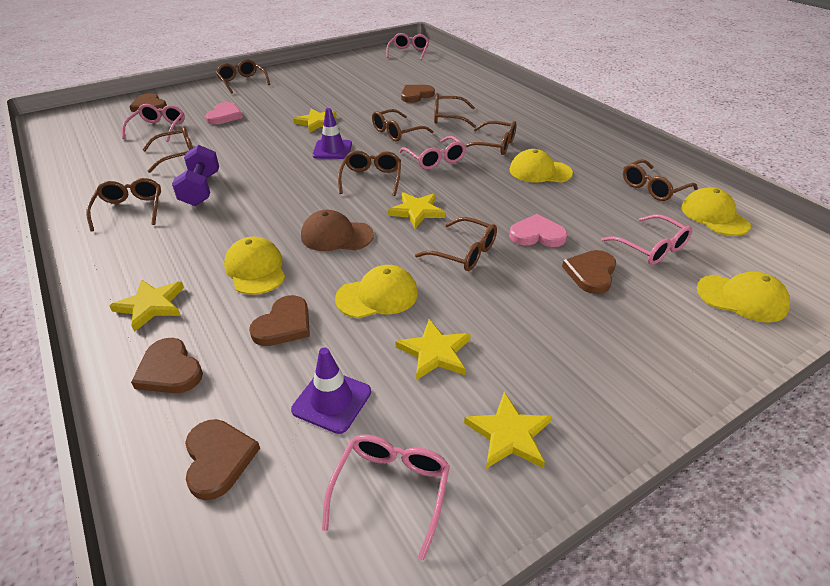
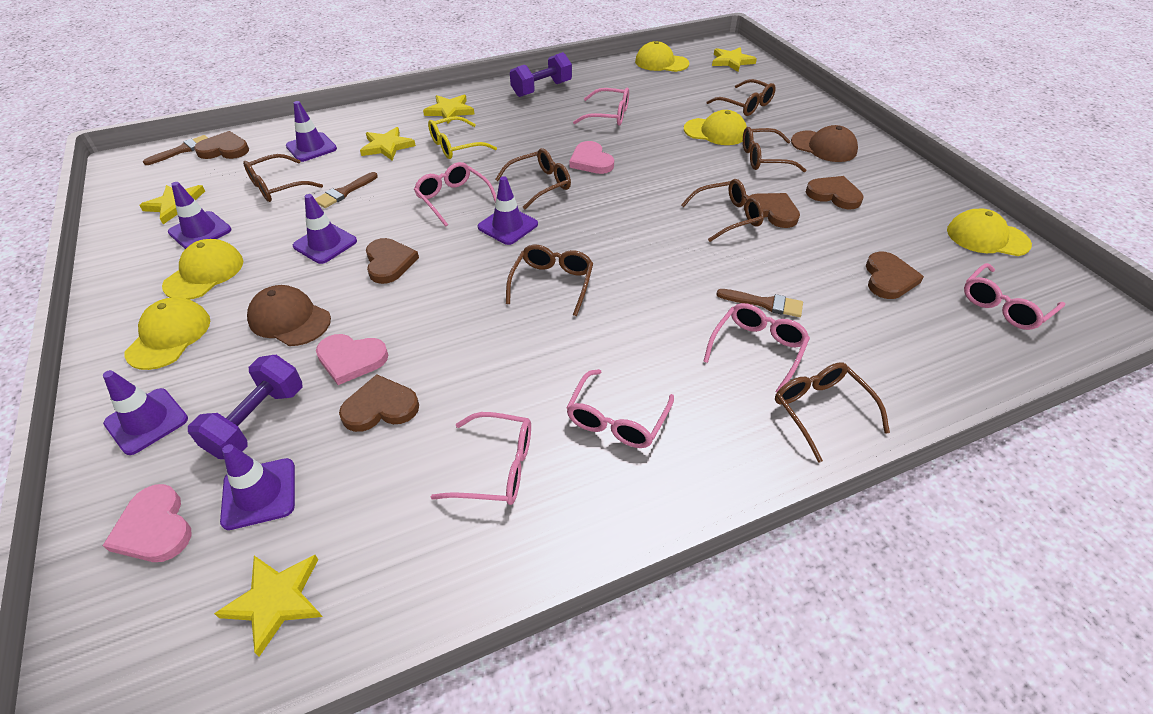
brown brush: 0 -> 3
brown cap: 1 -> 2
brown glasses: 9 -> 7
pink glasses: 5 -> 6
pink heart: 2 -> 3
purple dumbbell: 1 -> 2
purple traffic cone: 2 -> 6
yellow glasses: 0 -> 1

